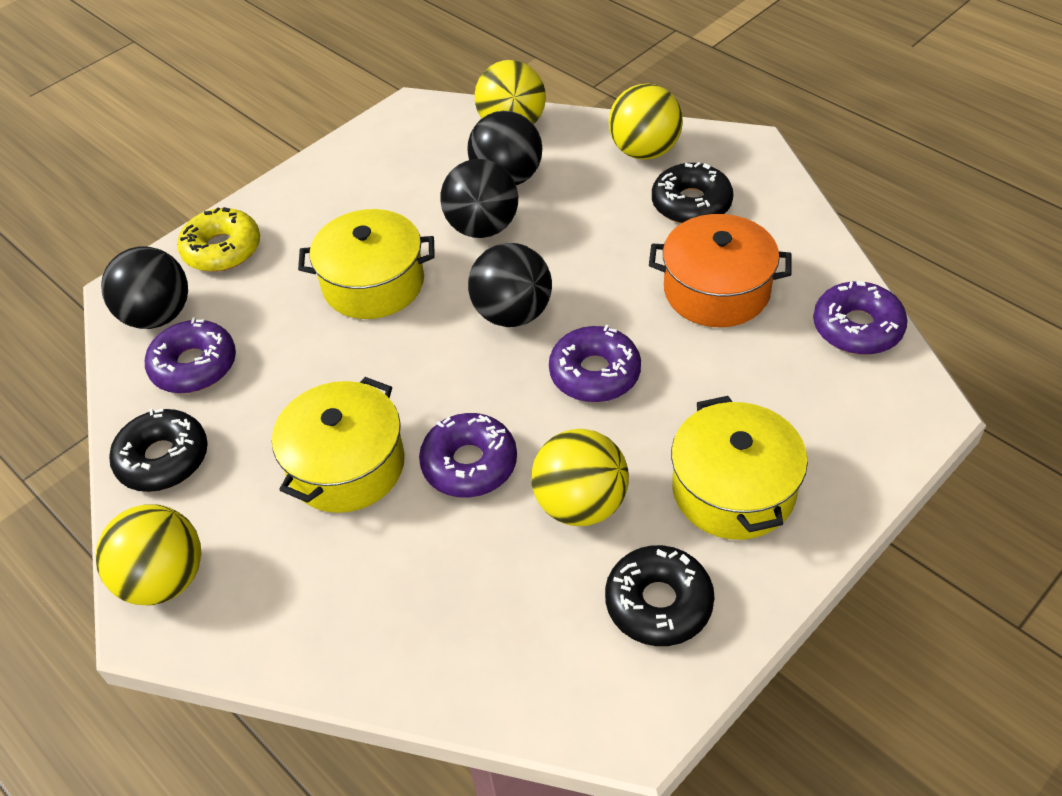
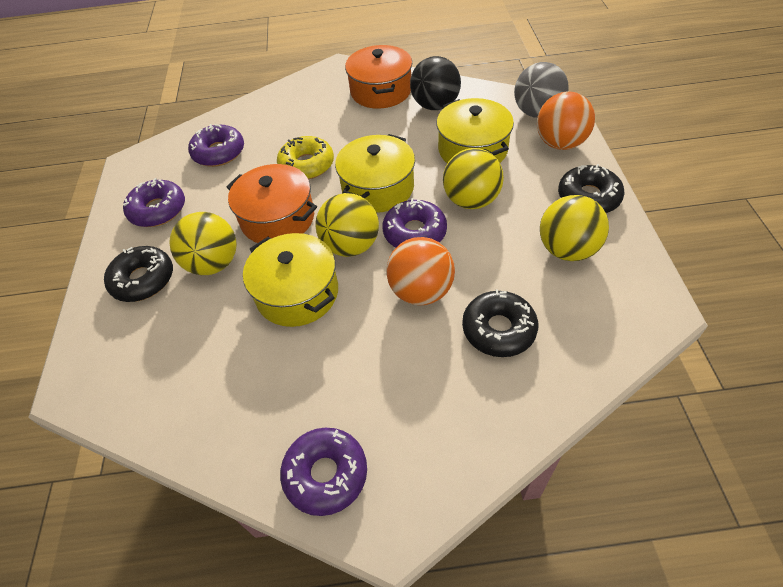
black ball: 4 -> 1
grey ball: 0 -> 1
orange ball: 0 -> 2
orange pot: 1 -> 2

